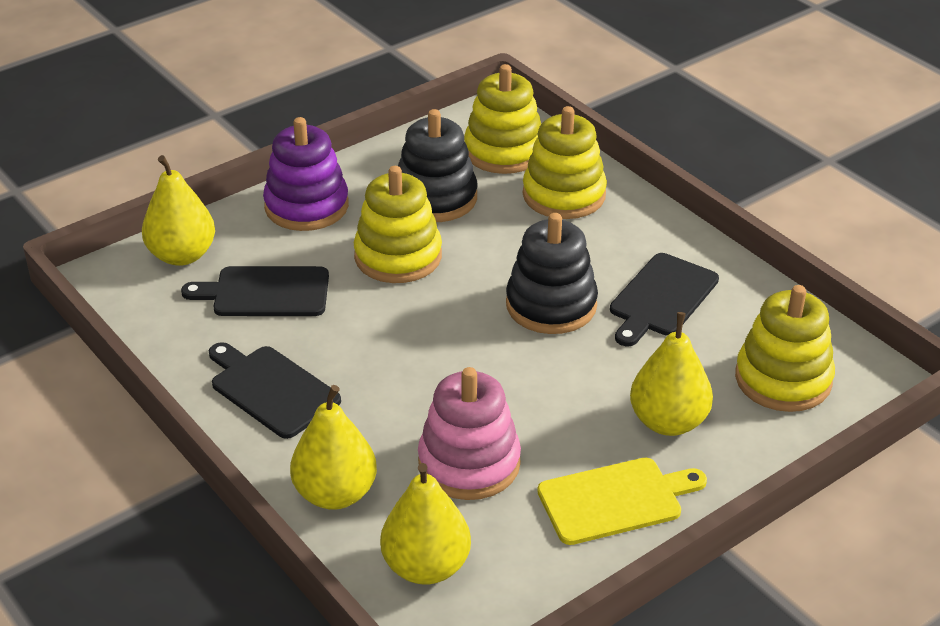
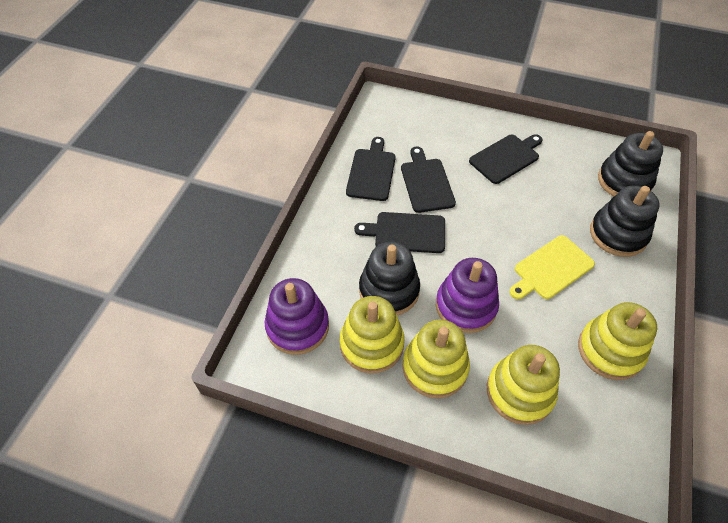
black cutting board: 3 -> 4
black stacking toy: 2 -> 3
pink stacking toy: 1 -> 0
purple stacking toy: 1 -> 2
yellow pear: 4 -> 0

